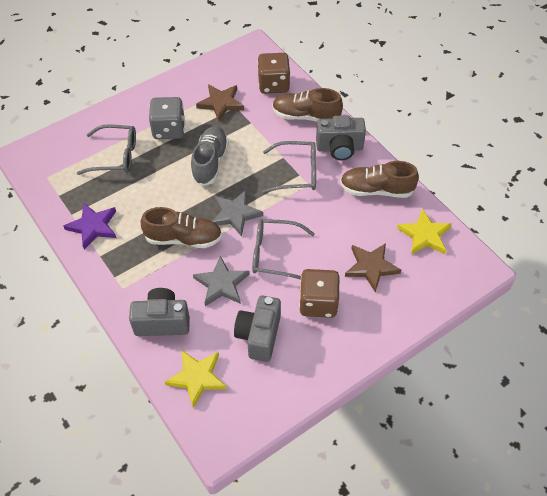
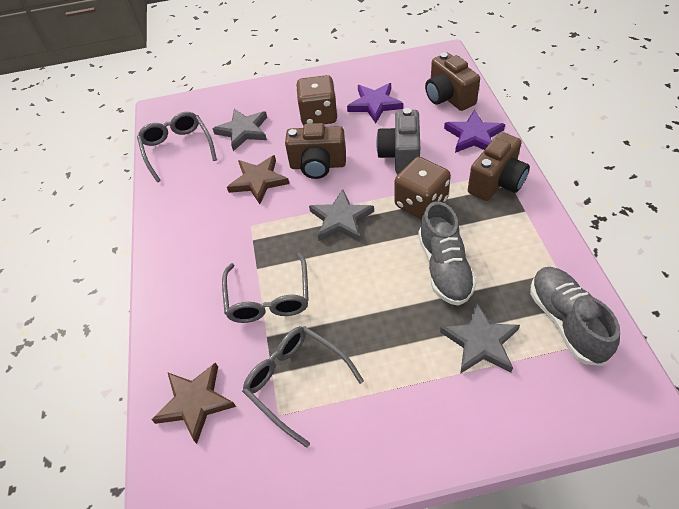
brown camera: 0 -> 3
brown shoe: 3 -> 0
grey camera: 3 -> 1
grey dice: 1 -> 0
grey shoe: 1 -> 2
grey star: 2 -> 3
purple star: 1 -> 2
yellow star: 2 -> 0

